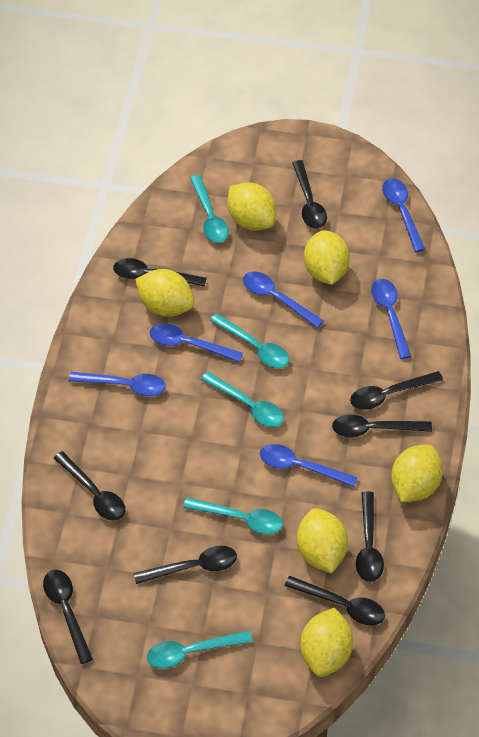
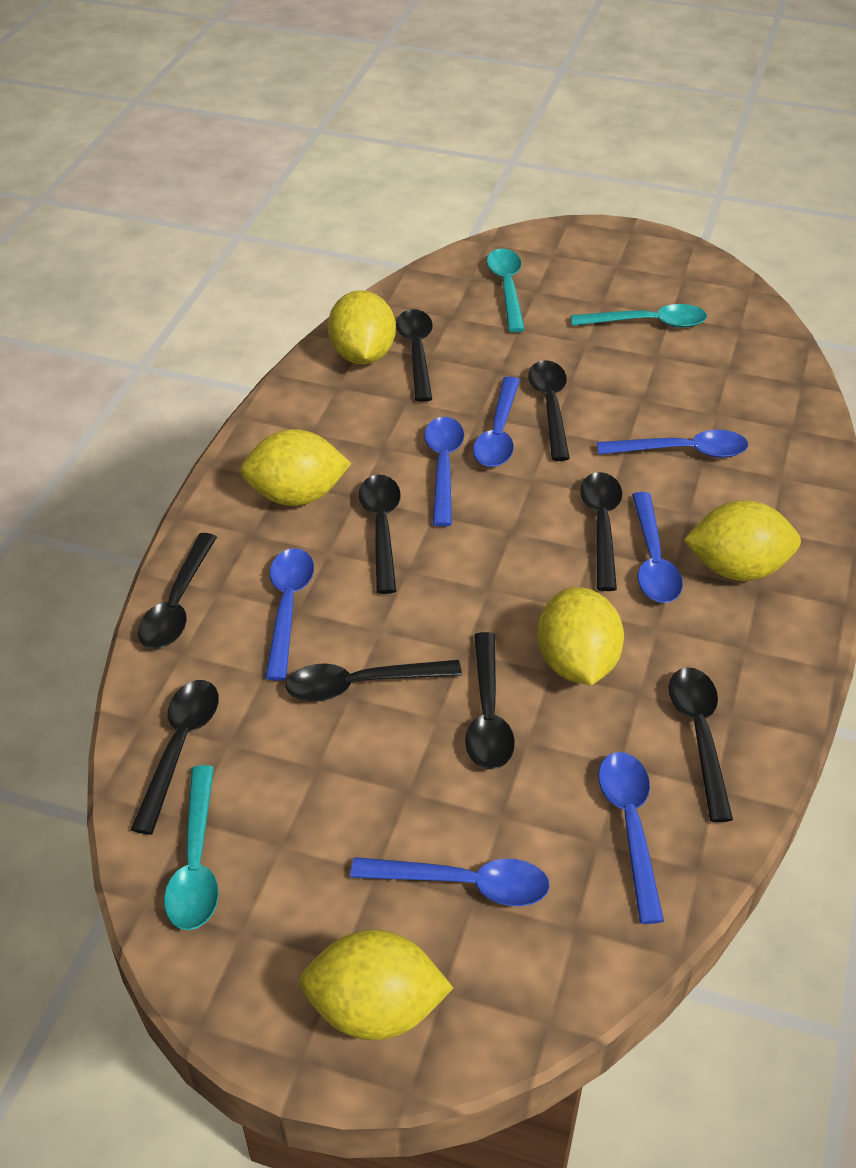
blue spoon: 6 -> 7
turquoise spoon: 5 -> 3
yellow lemon: 6 -> 5

